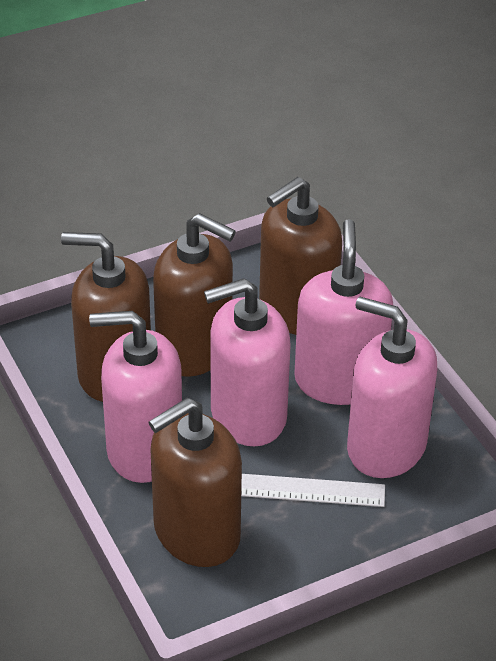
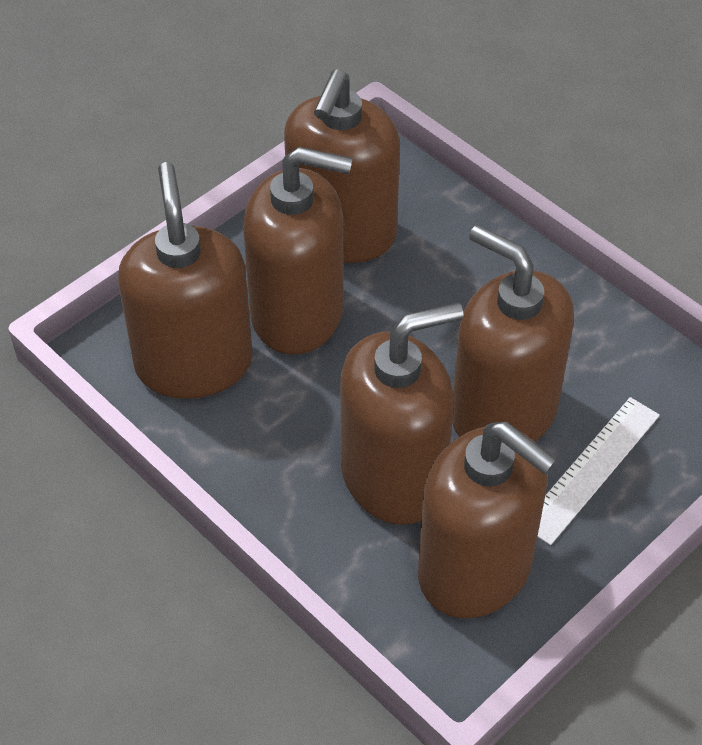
brown soap dispenser: 4 -> 6
pink soap dispenser: 4 -> 0

